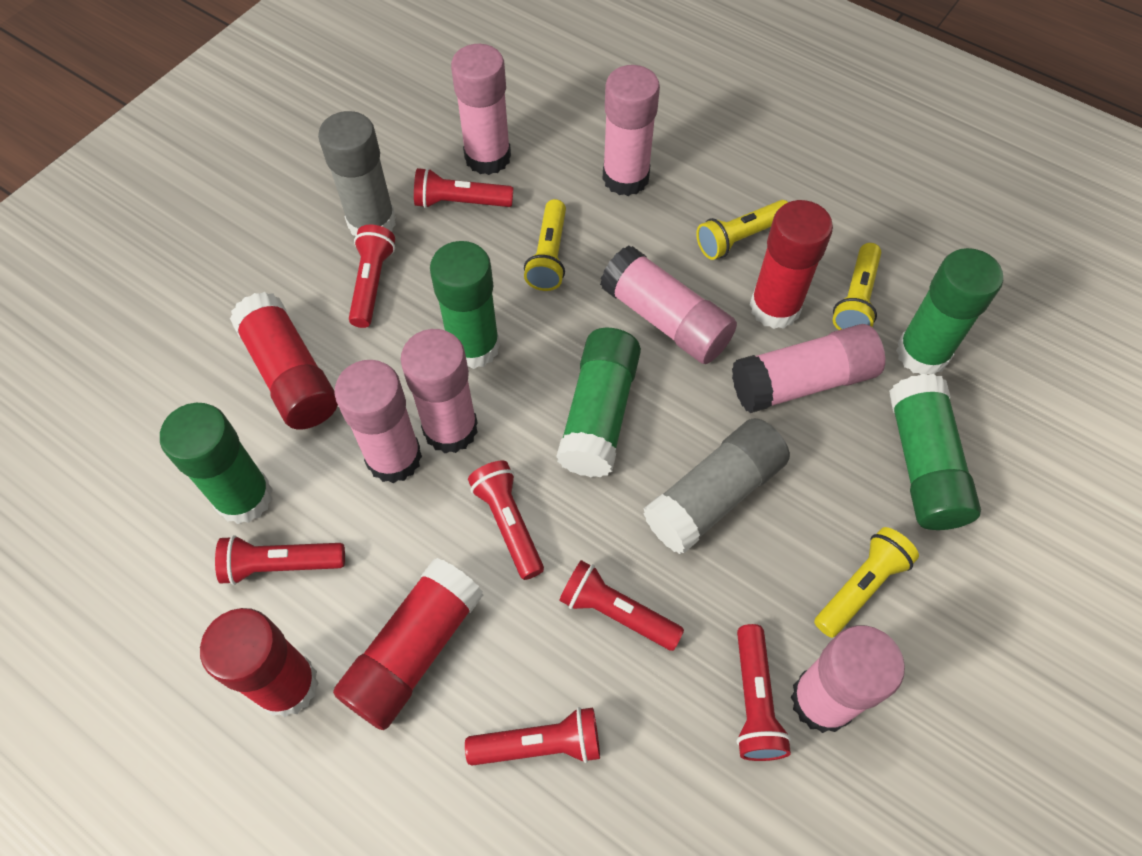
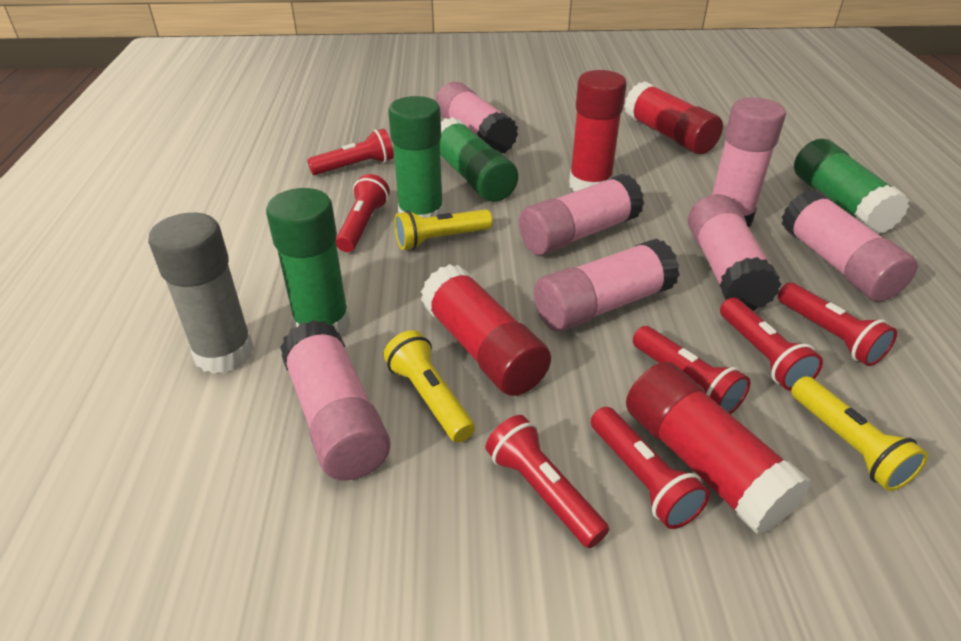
green glue stick: 5 -> 4
grey glue stick: 2 -> 1
yellow flashlight: 4 -> 3

